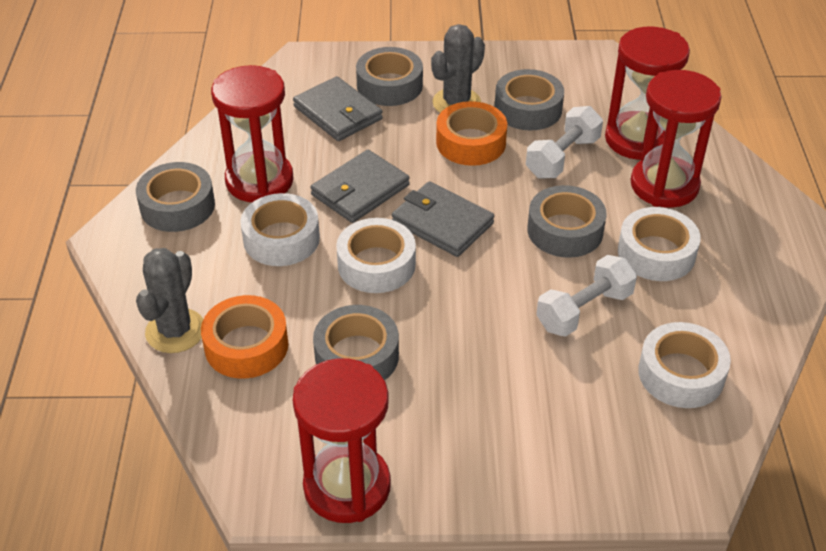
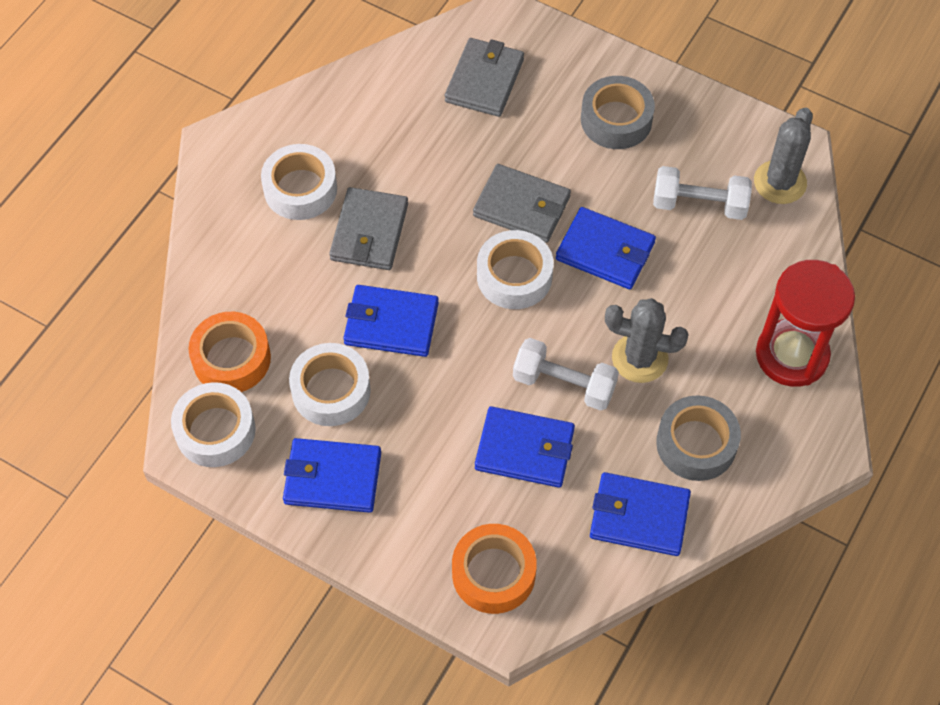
blue wallet: 0 -> 5
grey tape: 5 -> 2
red hourglass: 4 -> 1

